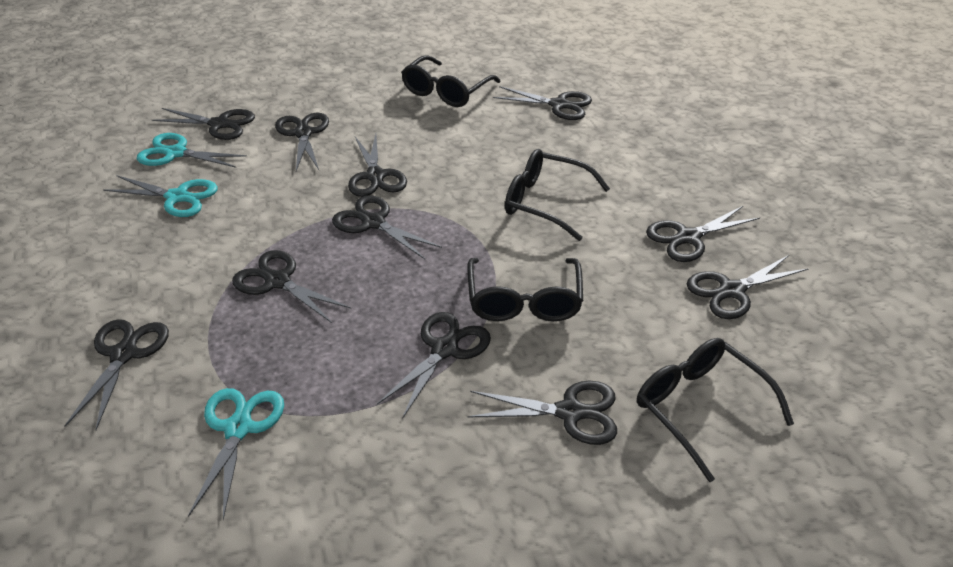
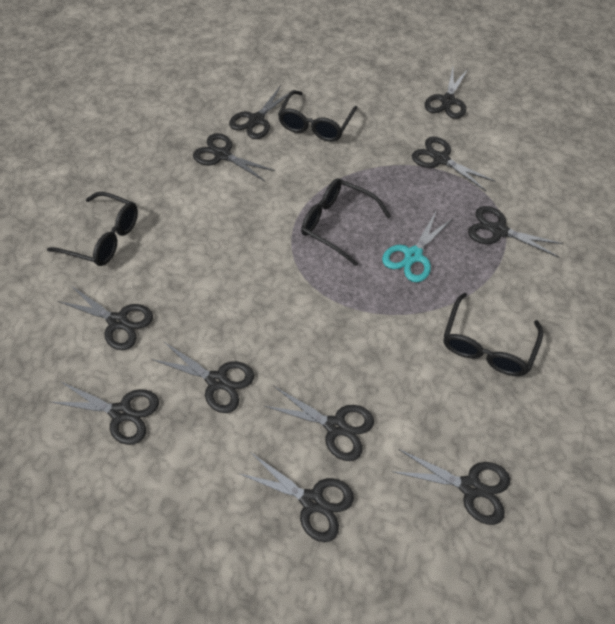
turquoise scissors: 3 -> 1

